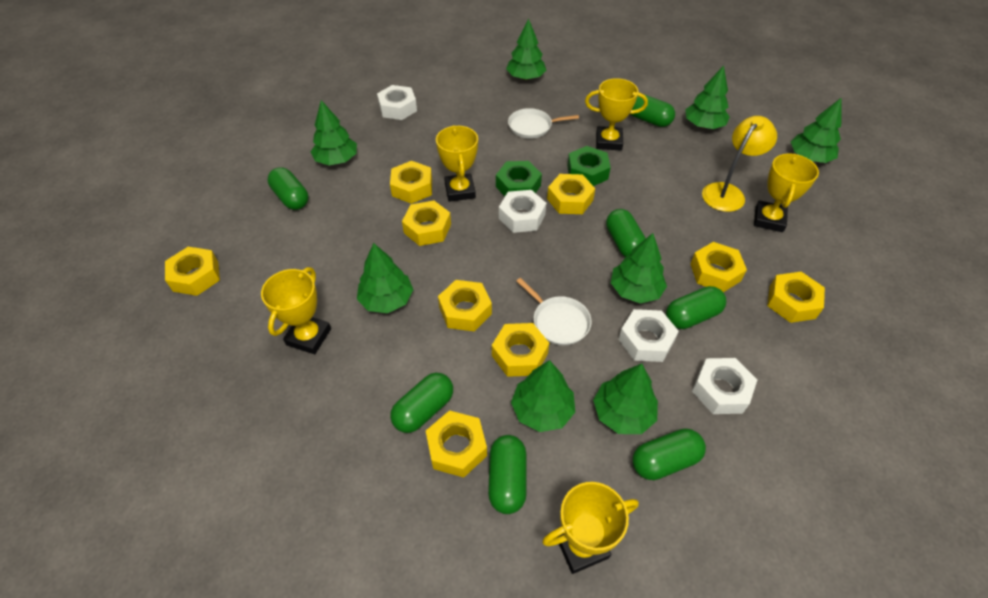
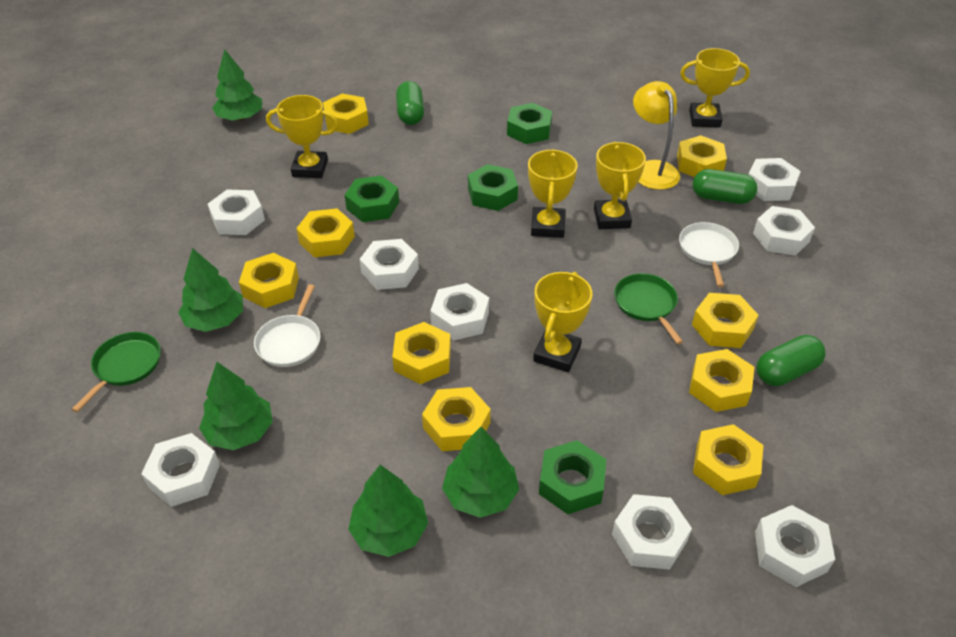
green capsule: 7 -> 3
green nut: 2 -> 4
green pan: 0 -> 2
green tree: 8 -> 5
white nut: 4 -> 8

